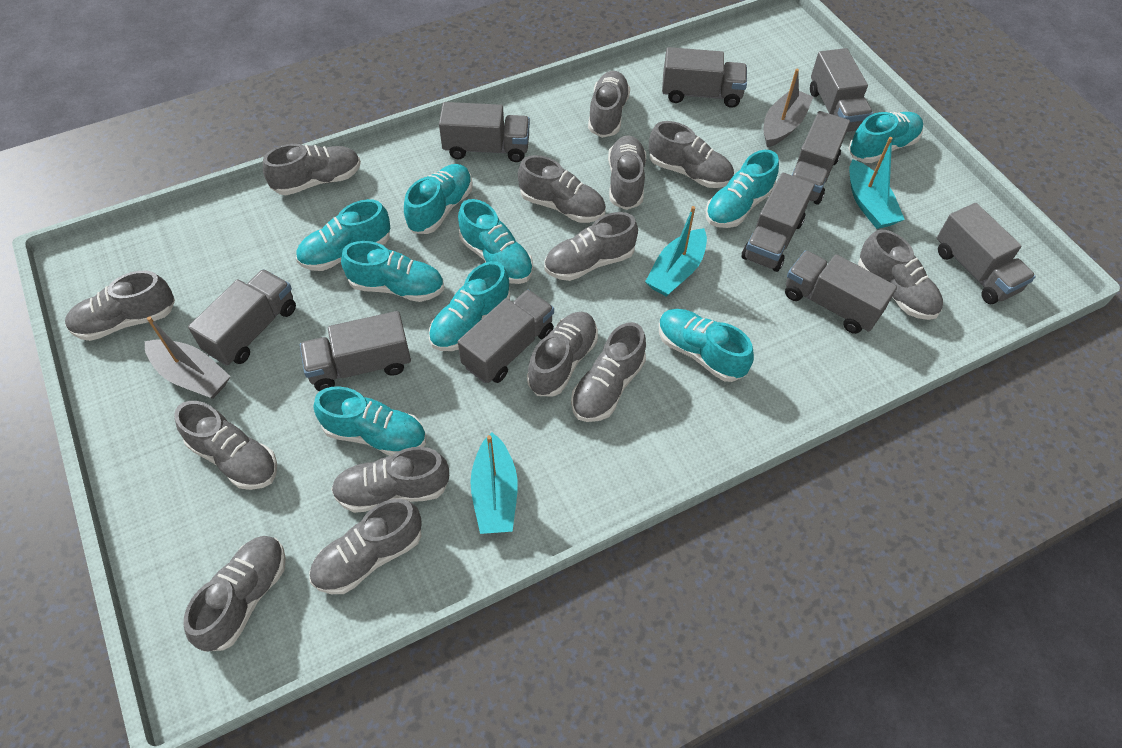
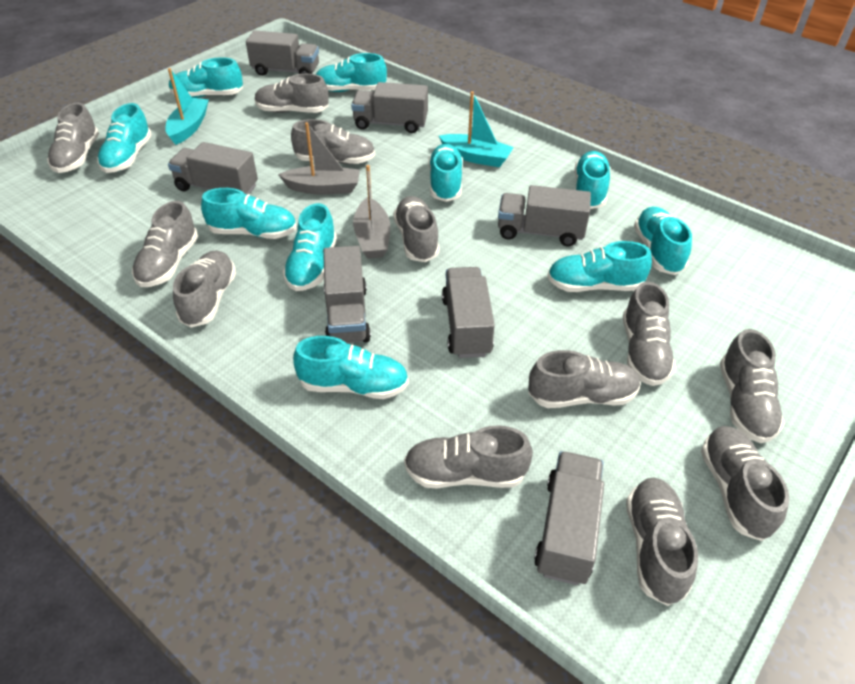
grey shoe: 14 -> 12
grey truck: 10 -> 7
turquoise boat: 3 -> 2
turquoise shoe: 9 -> 10

